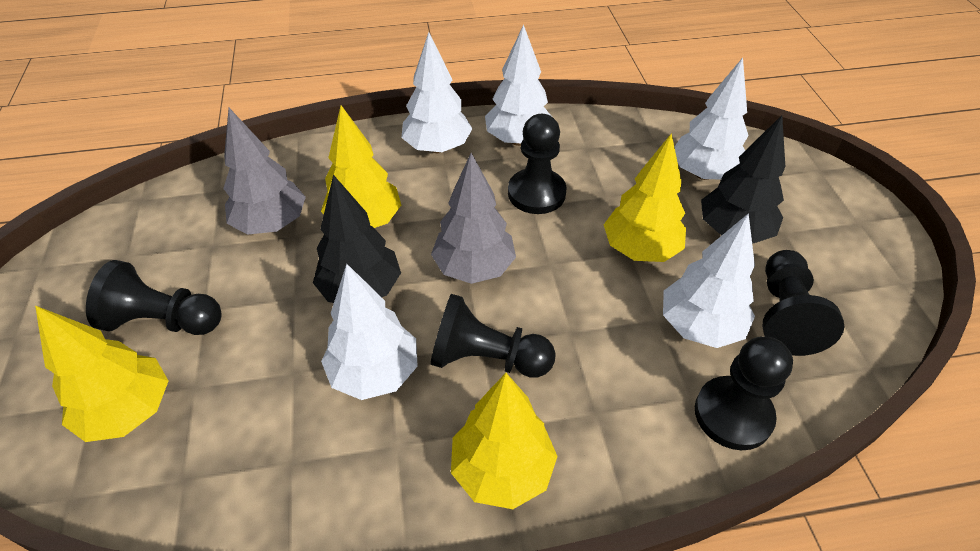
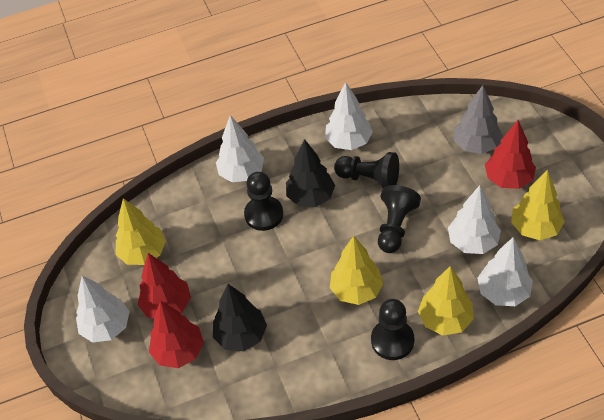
black pawn: 5 -> 4
grey tree: 2 -> 1
red tree: 0 -> 3

